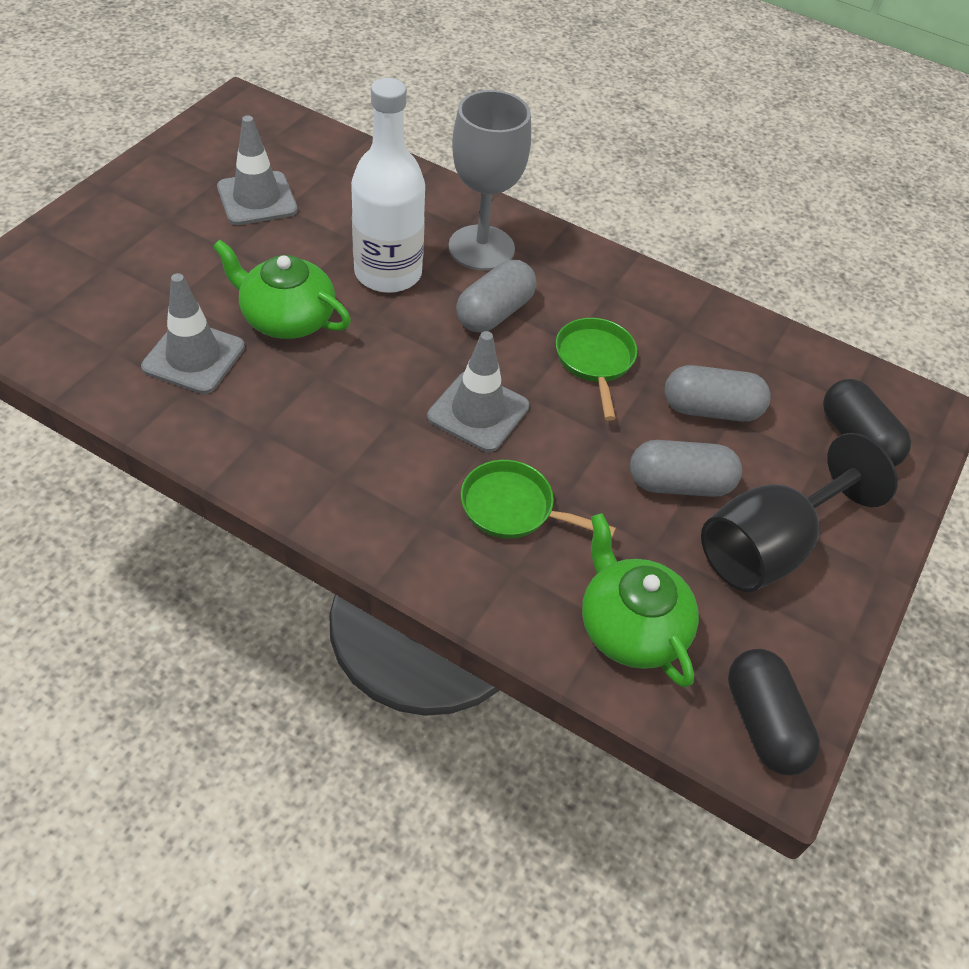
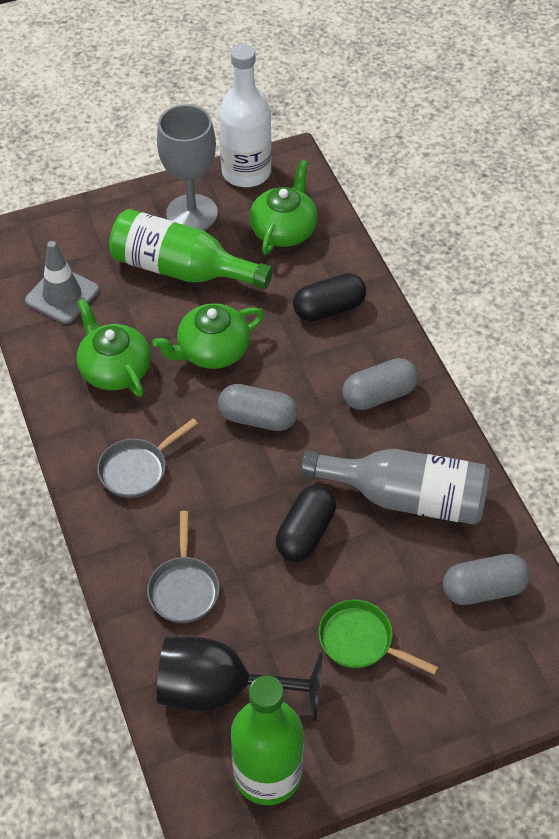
green bottle: 0 -> 2
green pan: 2 -> 1
green teapot: 2 -> 3
grey bottle: 0 -> 1
grey pan: 0 -> 2
grey traffic cone: 3 -> 1

